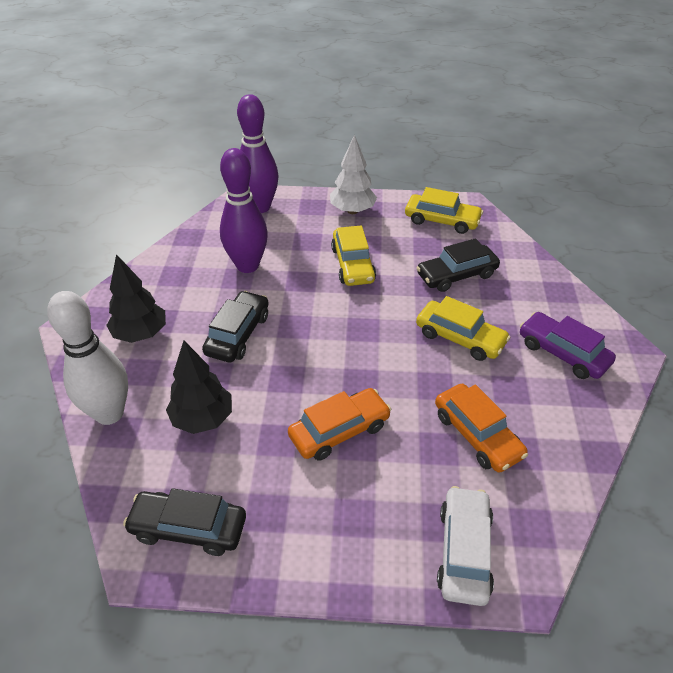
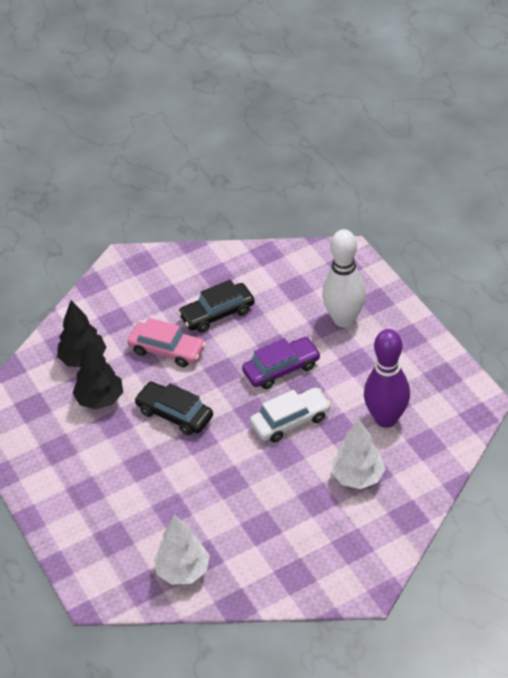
black car: 3 -> 2
orange car: 2 -> 0
pink car: 0 -> 1
purple bowling pin: 2 -> 1
white tree: 1 -> 2
yellow car: 3 -> 0

